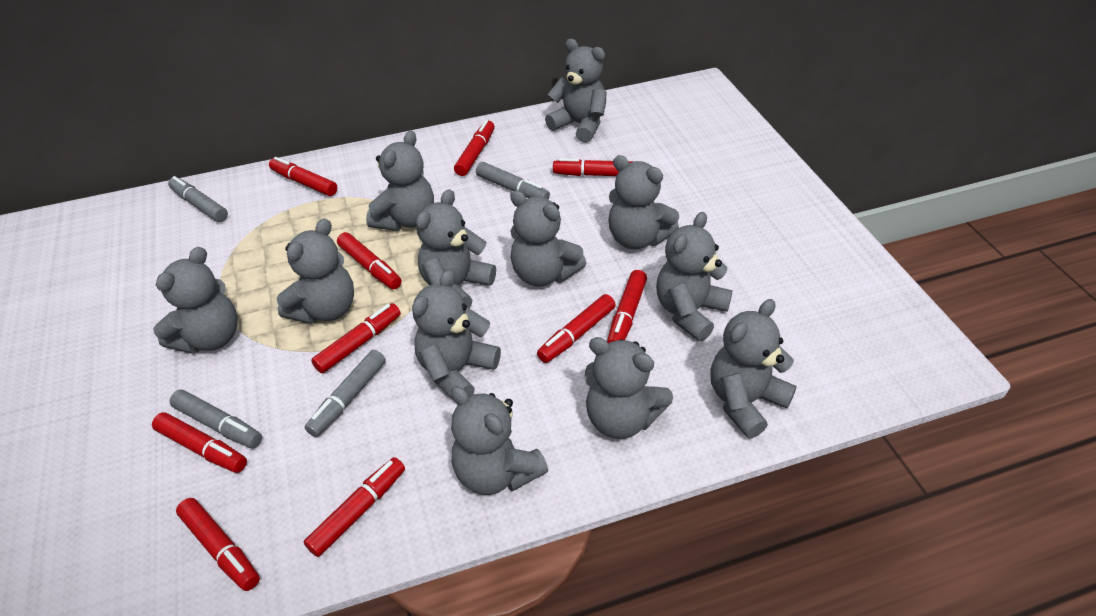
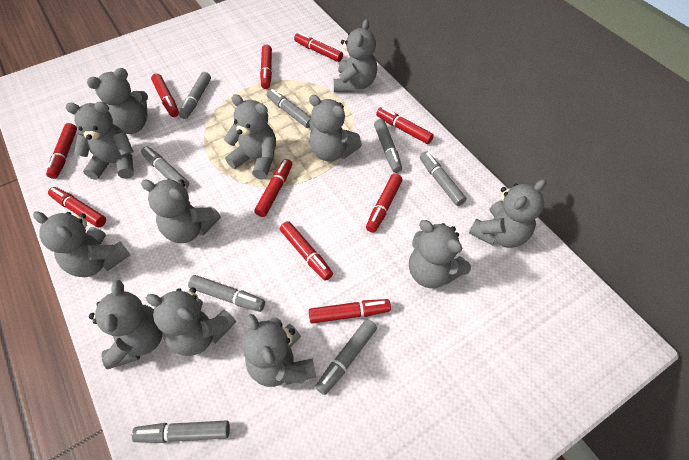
grey marker: 4 -> 8

